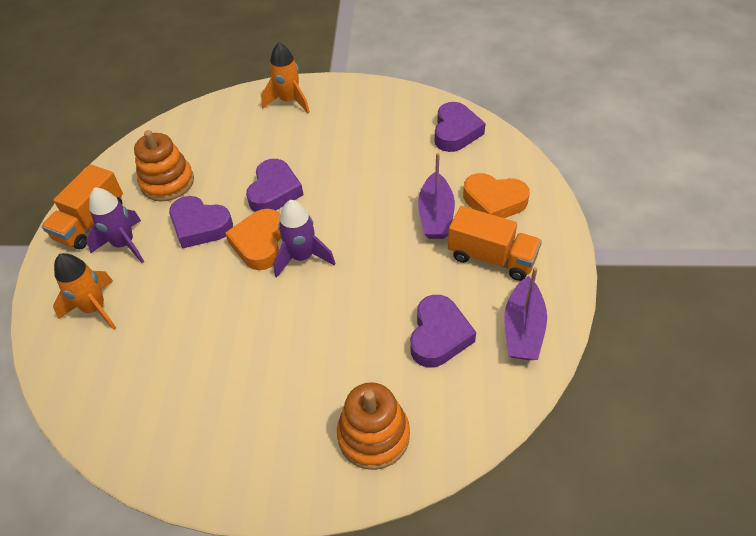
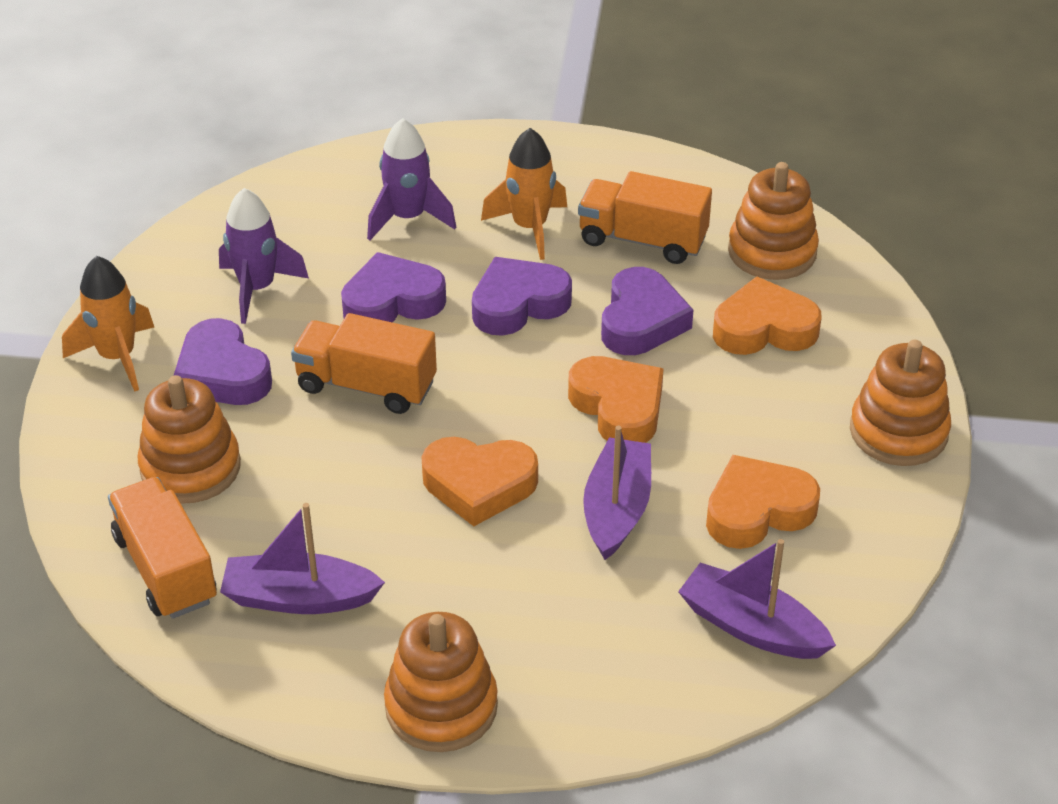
orange heart: 2 -> 4
orange stacking toy: 2 -> 4
orange truck: 2 -> 3
purple boat: 2 -> 3

